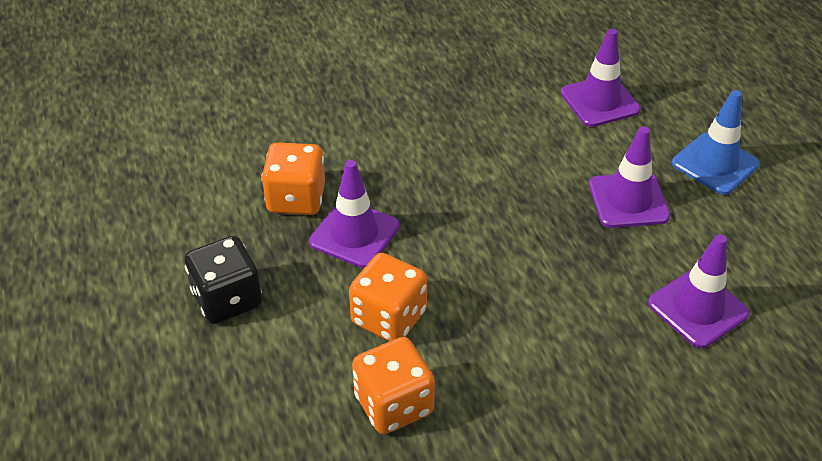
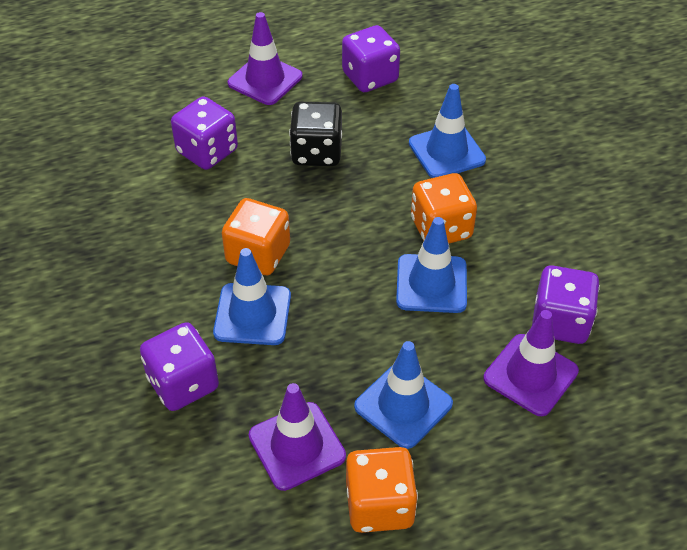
blue traffic cone: 1 -> 4
purple dice: 0 -> 4
purple traffic cone: 4 -> 3

